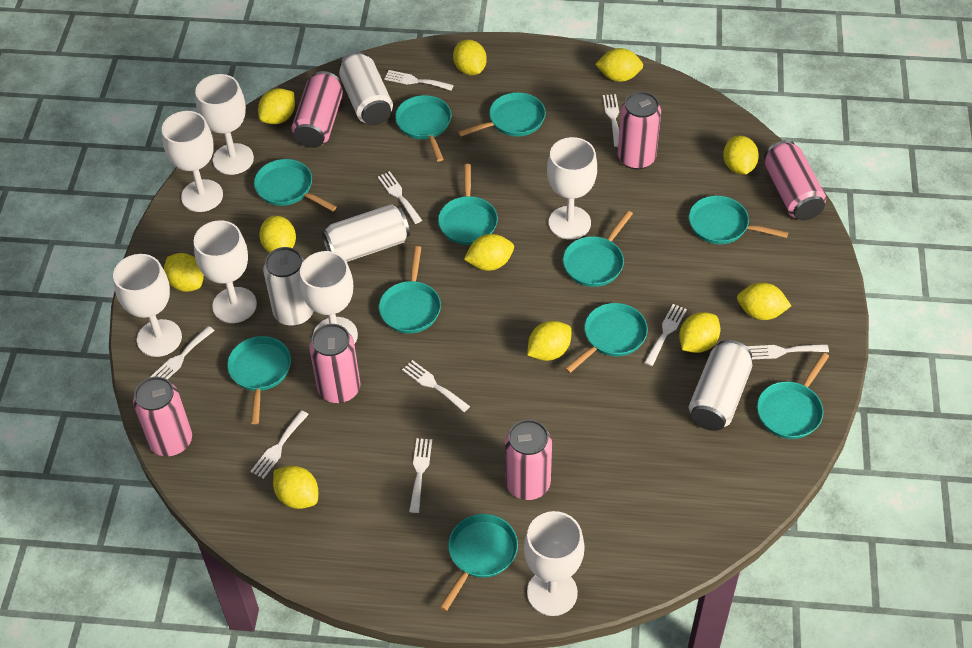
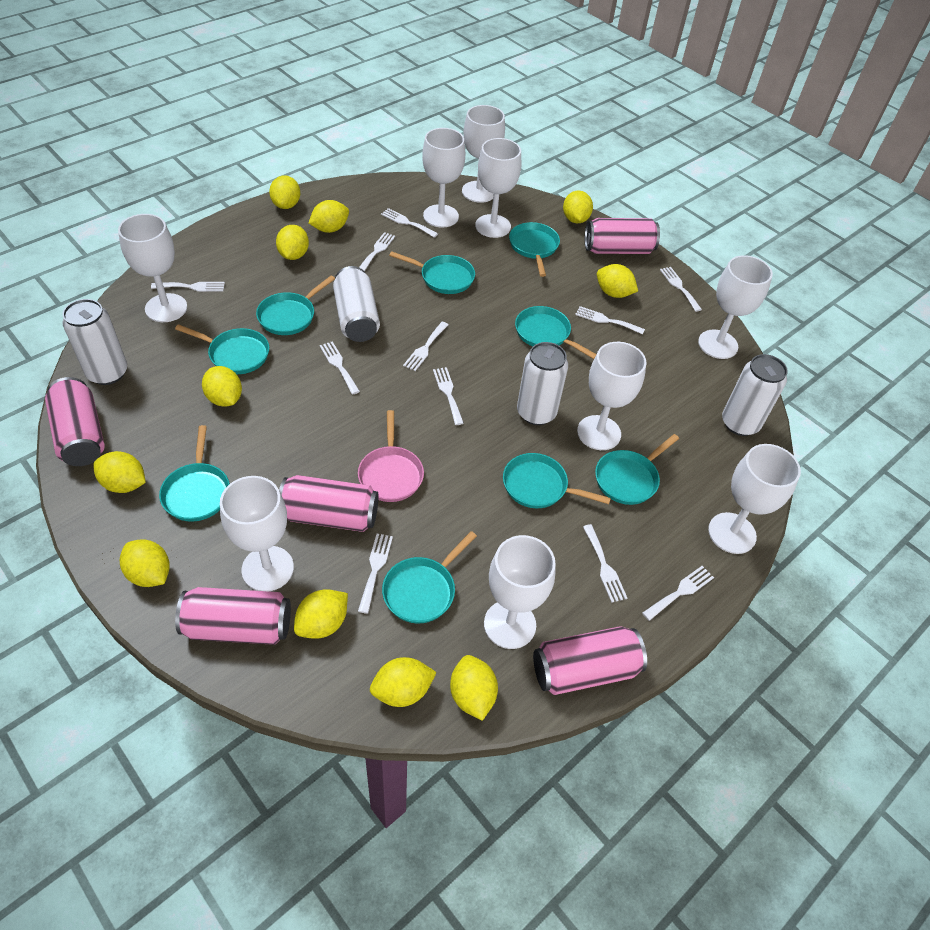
pink can: 6 -> 5
pink pan: 0 -> 1
turquoise pan: 11 -> 9
white fork: 9 -> 11
white goblet: 7 -> 9

